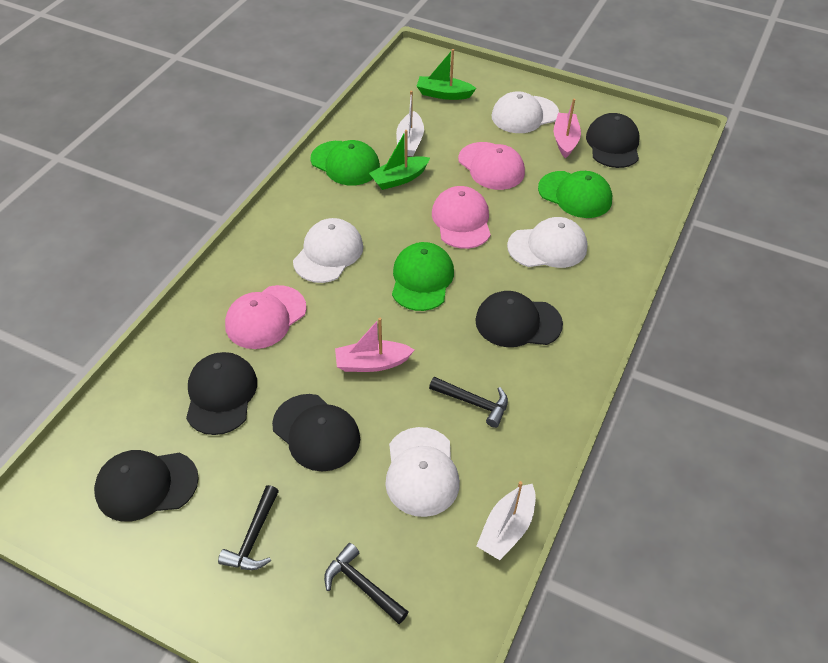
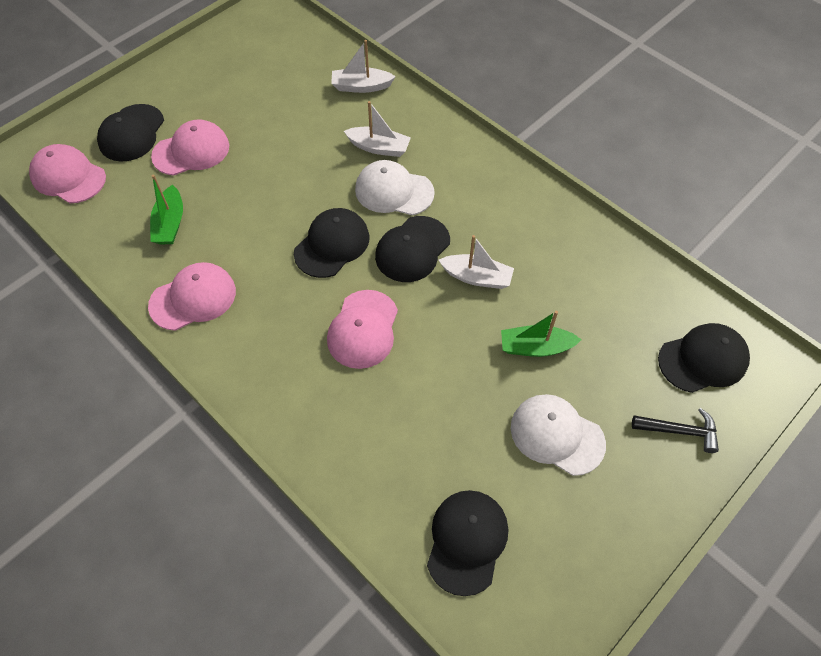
black hammer: 3 -> 1
green cap: 3 -> 0
pink boat: 2 -> 0
pink cap: 3 -> 4
white boat: 2 -> 3
white cap: 4 -> 2

